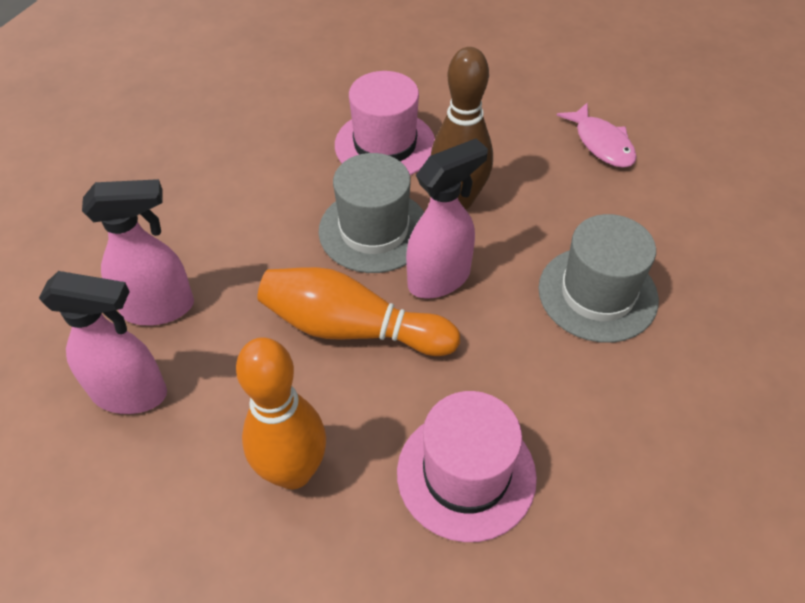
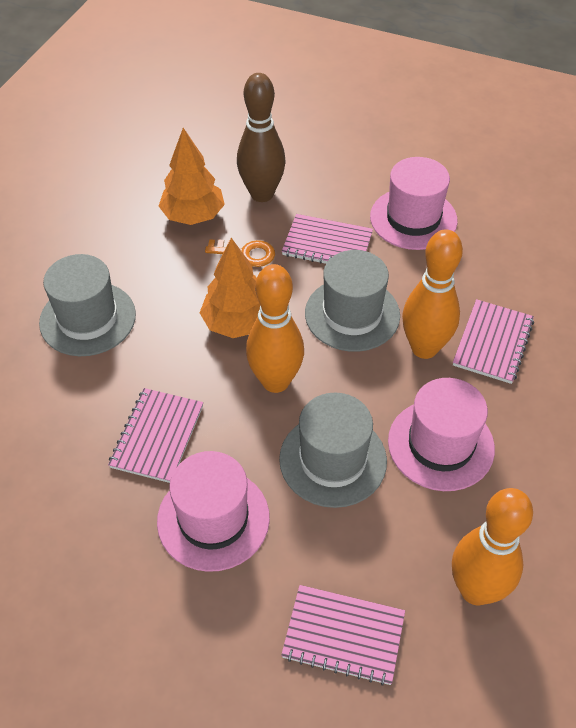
grey hat: 2 -> 3
orange bowling pin: 2 -> 3
orange key: 0 -> 1
orange tree: 0 -> 2
pink fish: 1 -> 0
pink hat: 2 -> 3
pink notebook: 0 -> 4
pink spray bottle: 3 -> 0

